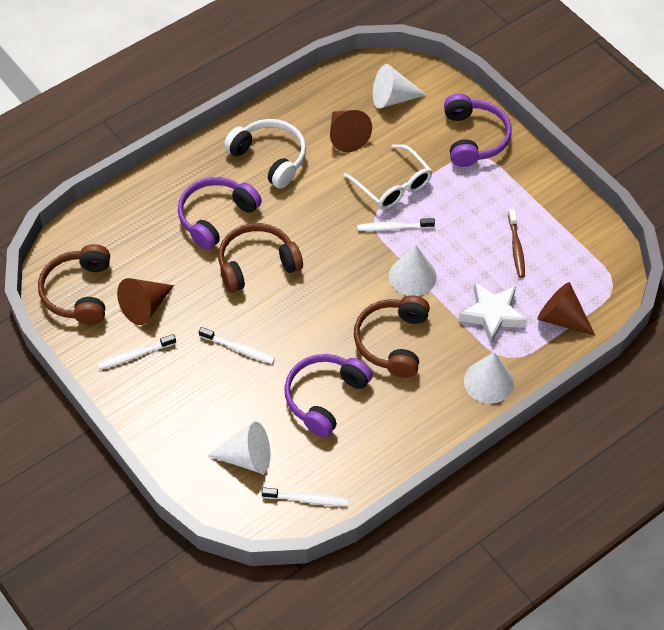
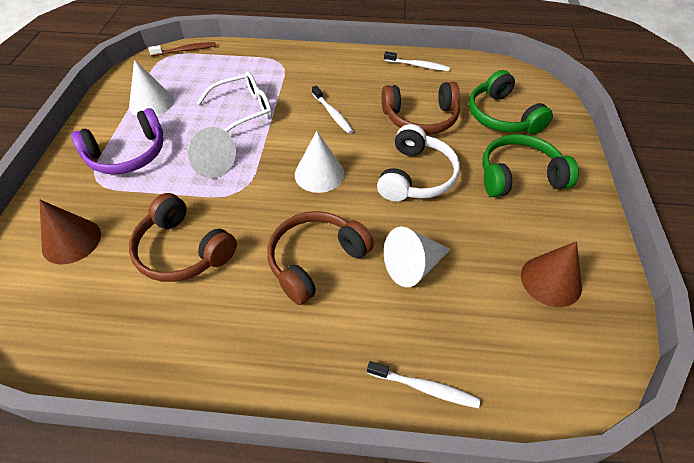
brown cone: 3 -> 2
green headphones: 0 -> 2
purple headphones: 3 -> 1
white star: 1 -> 0
white toothbrush: 4 -> 3

